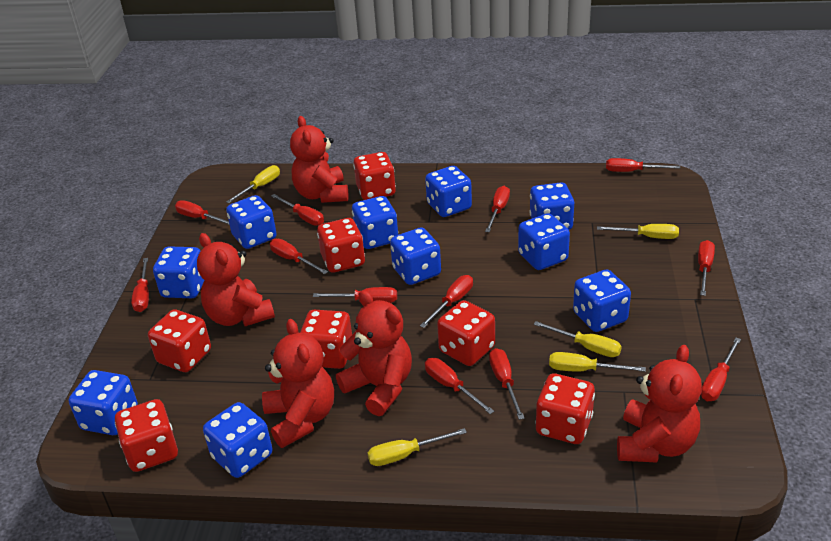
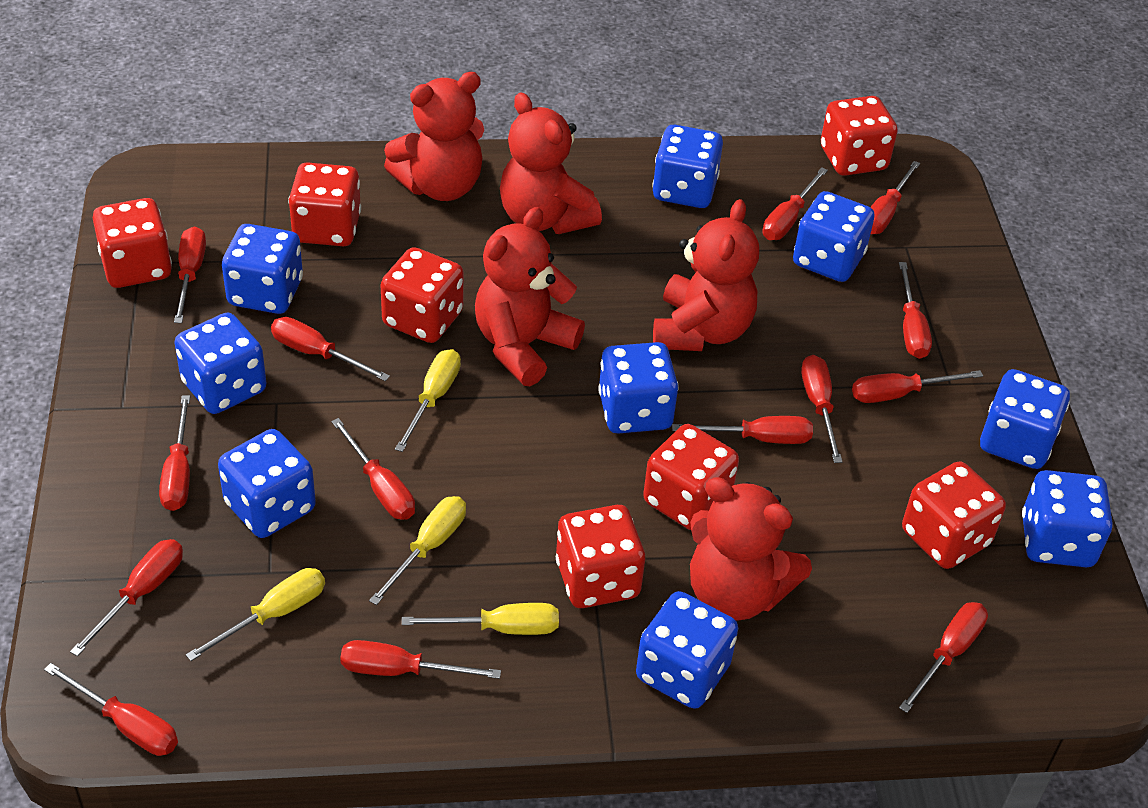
blue dice: 10 -> 9
red screwdriver: 12 -> 14
yellow screwdriver: 5 -> 4

